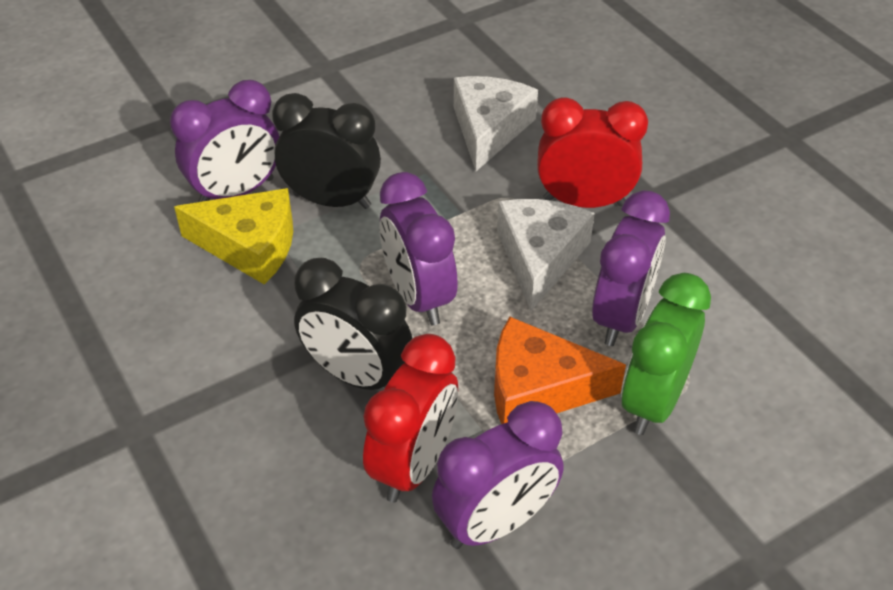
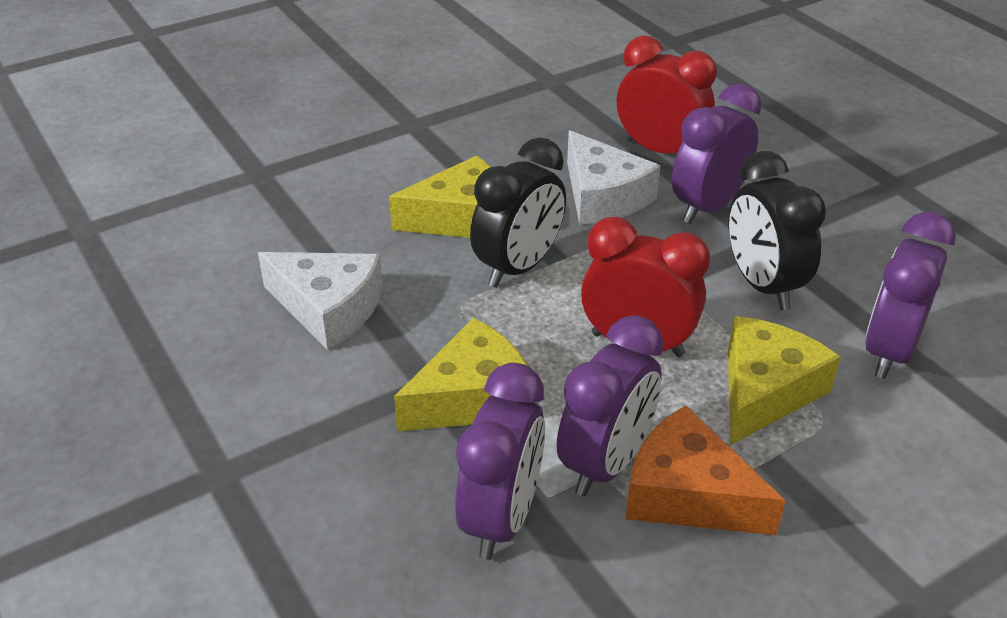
green clock: 1 -> 0
yellow cheese: 1 -> 3

